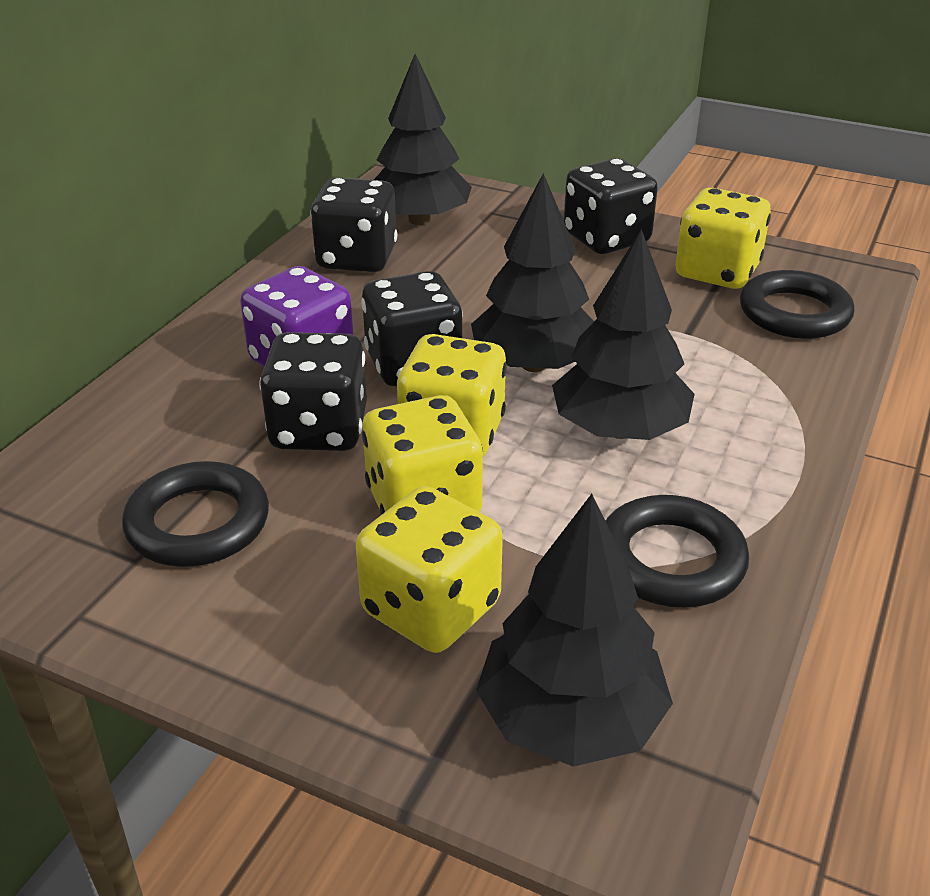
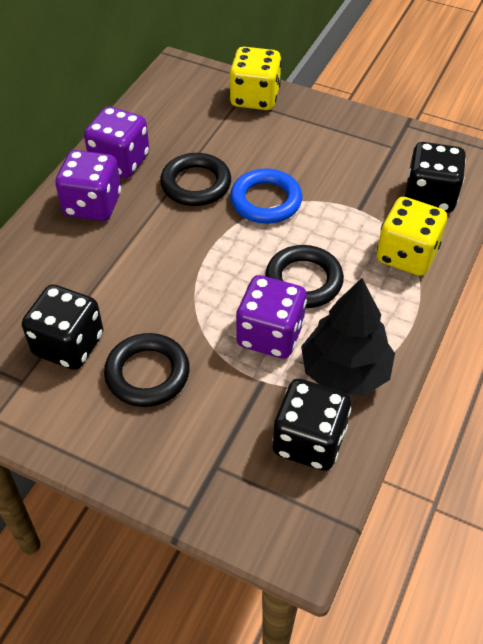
black dice: 4 -> 3
black tree: 4 -> 1
blue ring: 0 -> 1
purple dice: 1 -> 3
yellow dice: 4 -> 2

